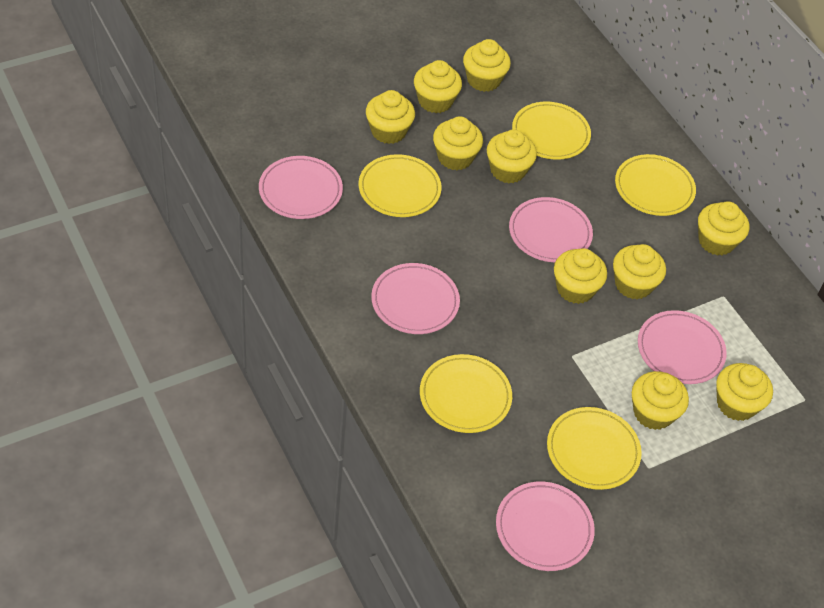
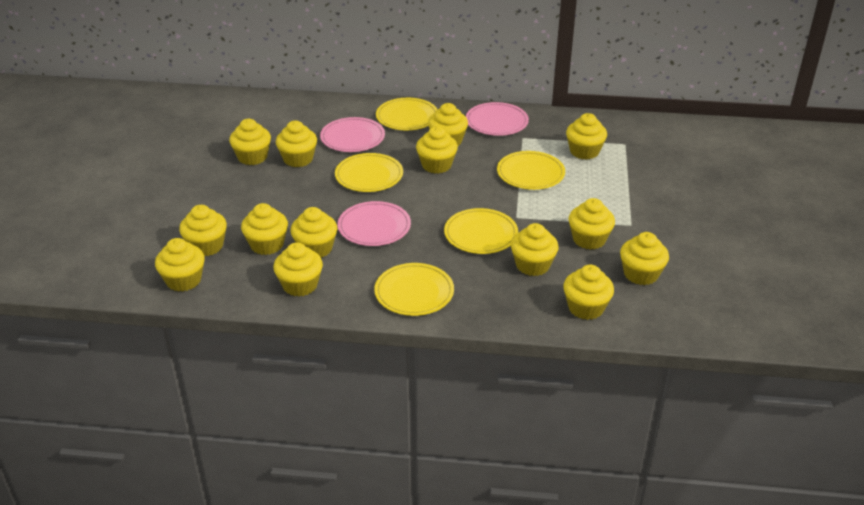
pink plate: 5 -> 3
yellow cupcake: 10 -> 14

